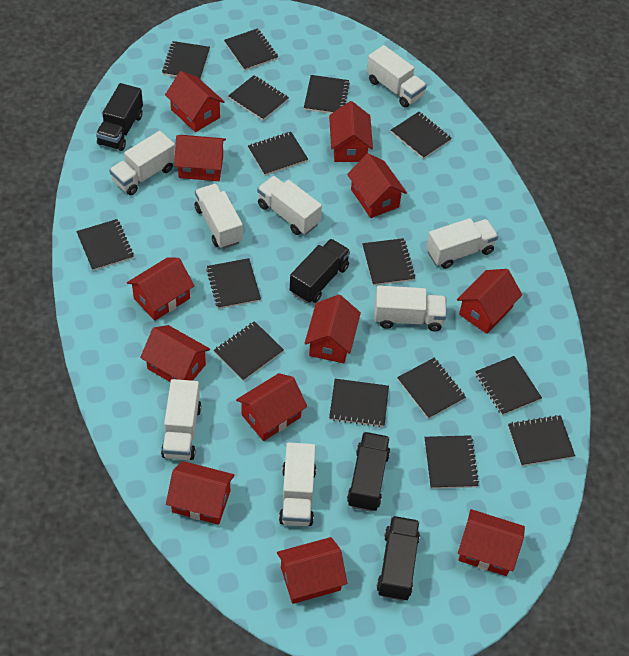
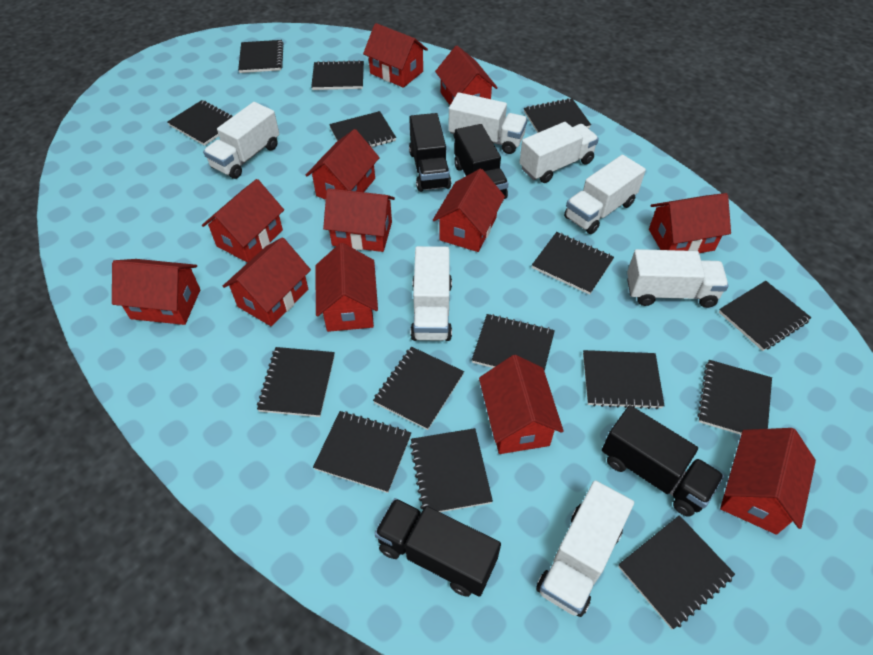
white truck: 8 -> 7

